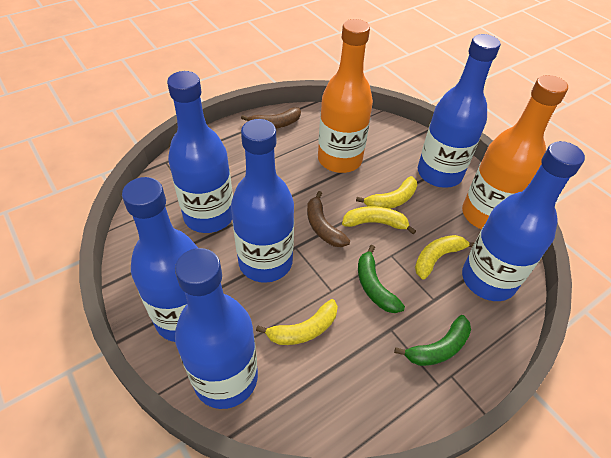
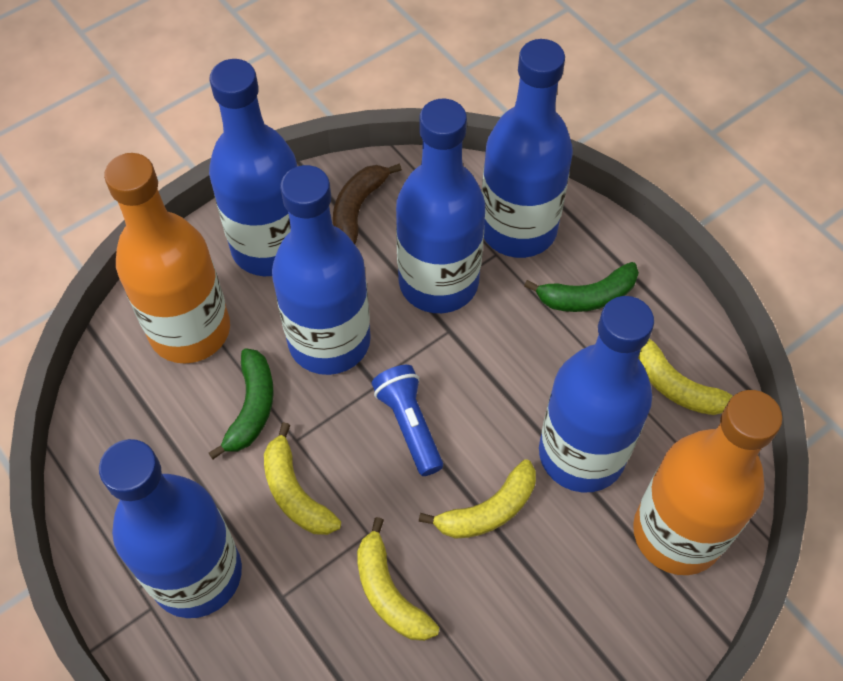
blue flashlight: 0 -> 1
brown banana: 2 -> 1

